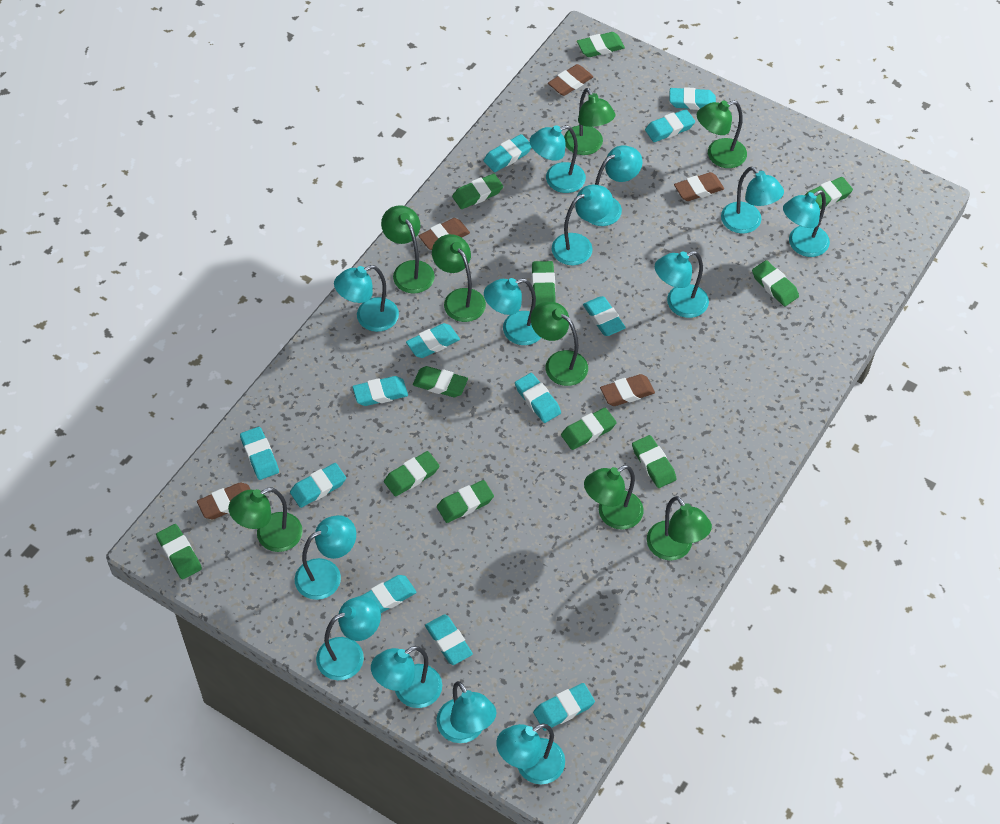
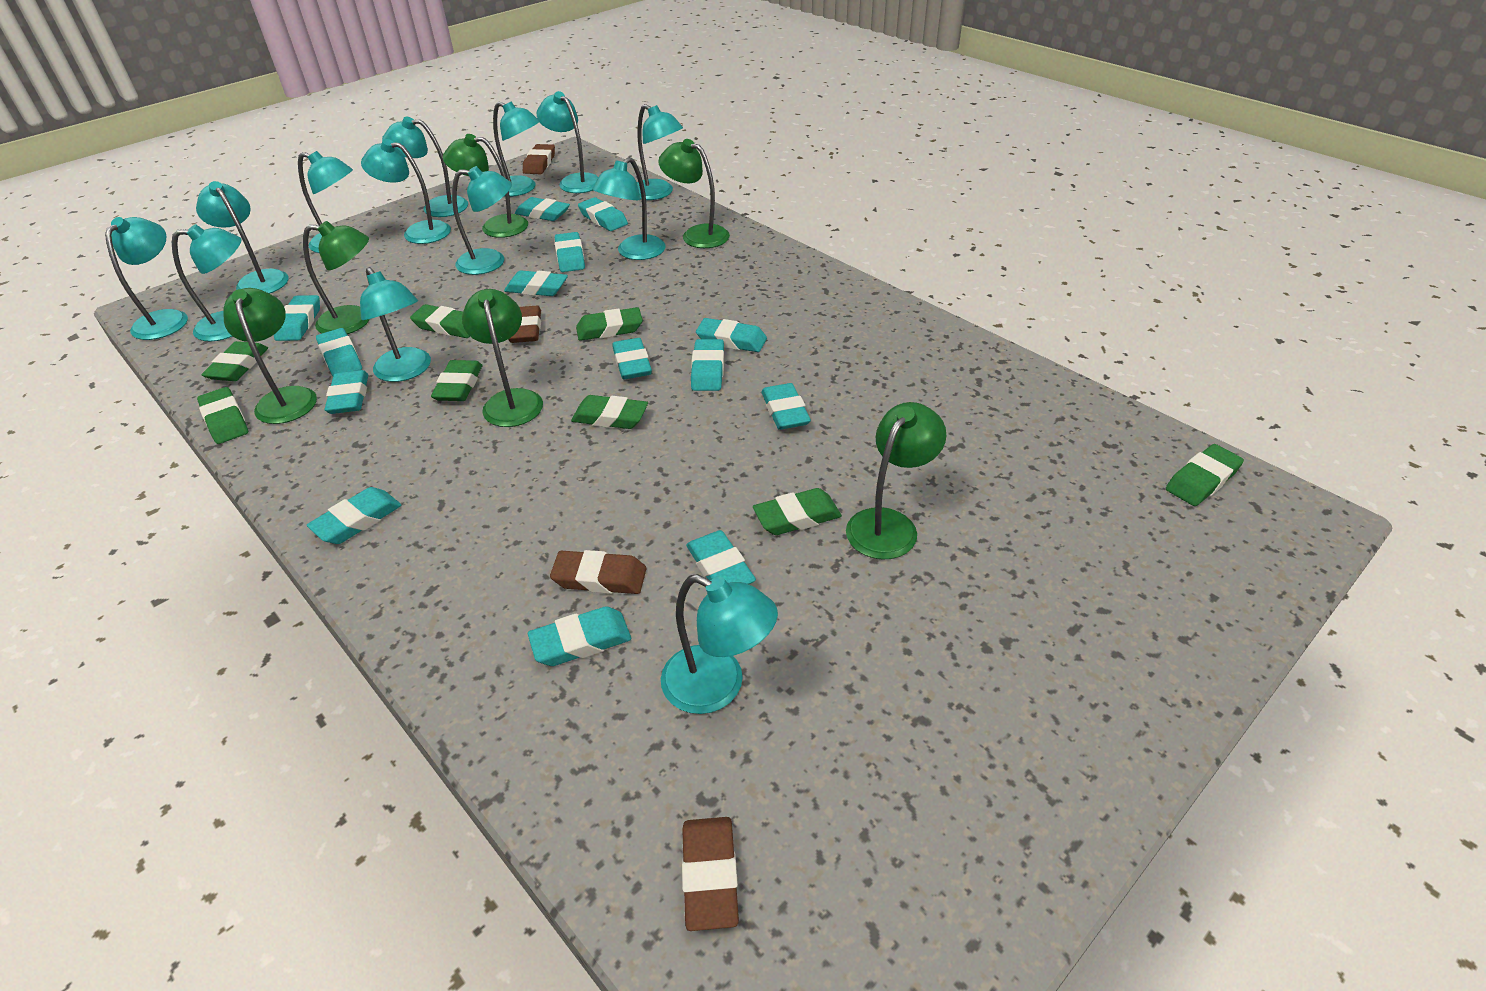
brown eraser: 5 -> 4
green eraser: 11 -> 8
green lamp: 8 -> 6
turquoise eraser: 12 -> 14

